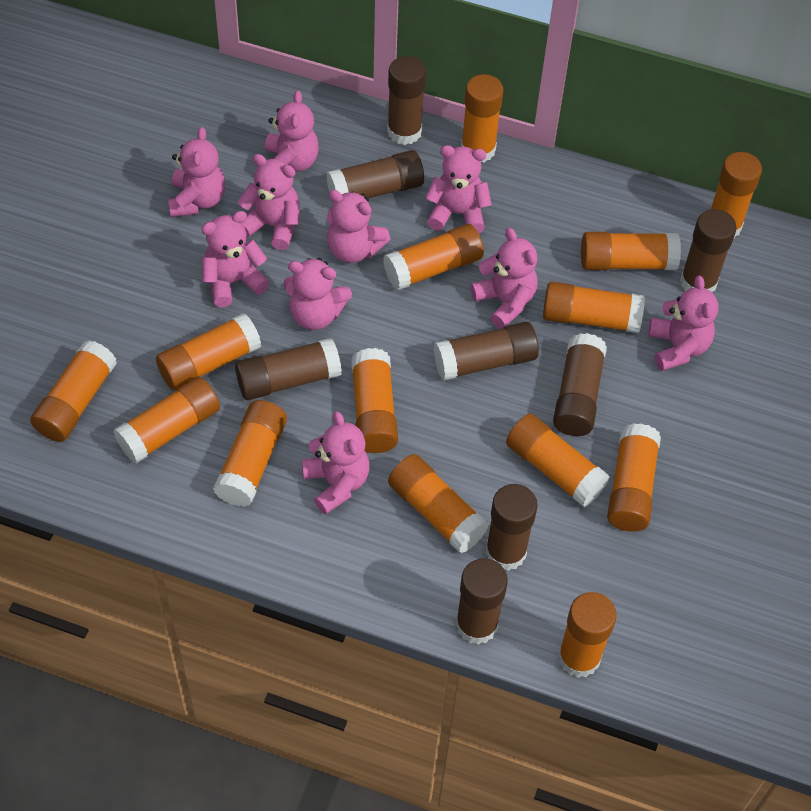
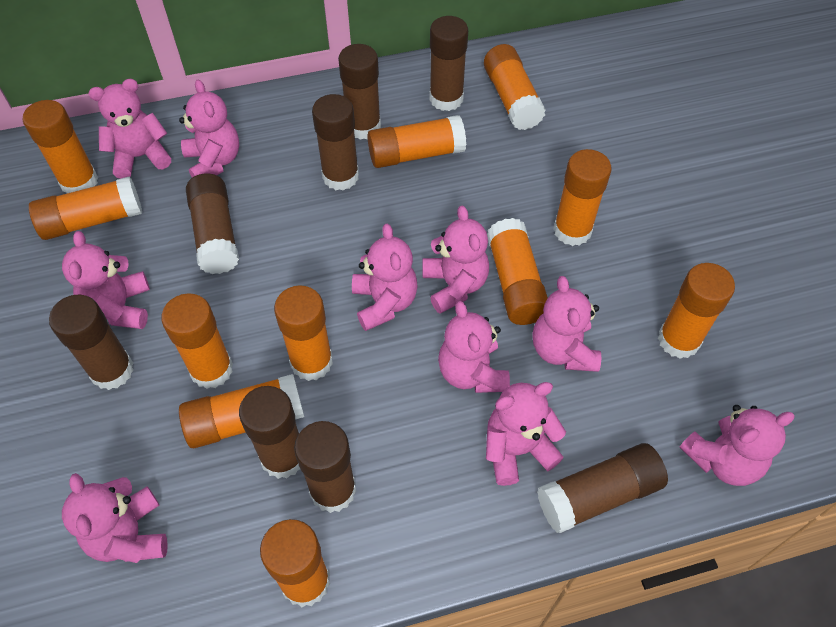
orange glue stick: 14 -> 11

